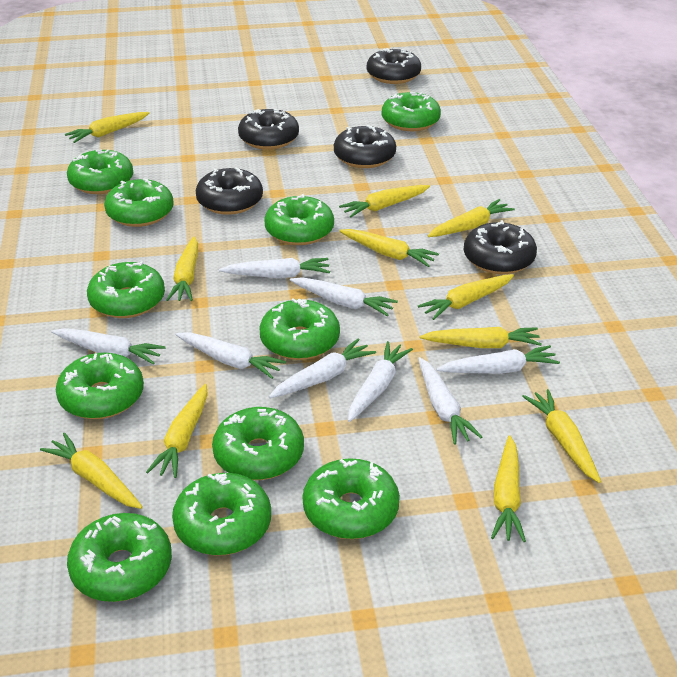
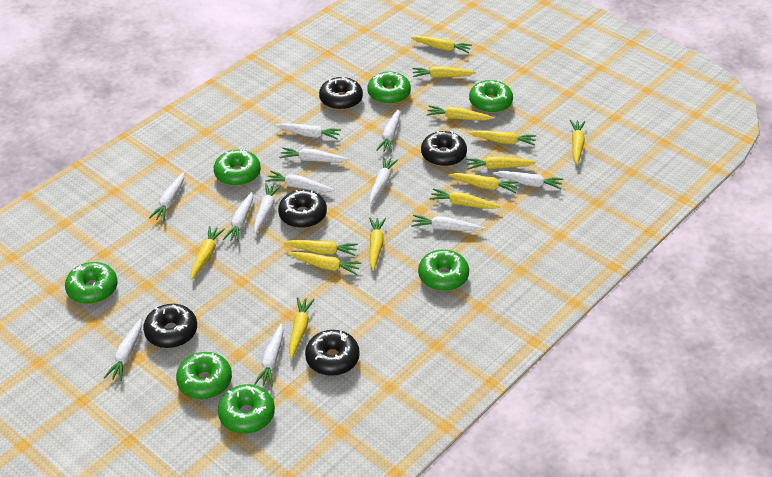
green donut: 11 -> 7
white carrot: 8 -> 12
yellow carrot: 11 -> 13

